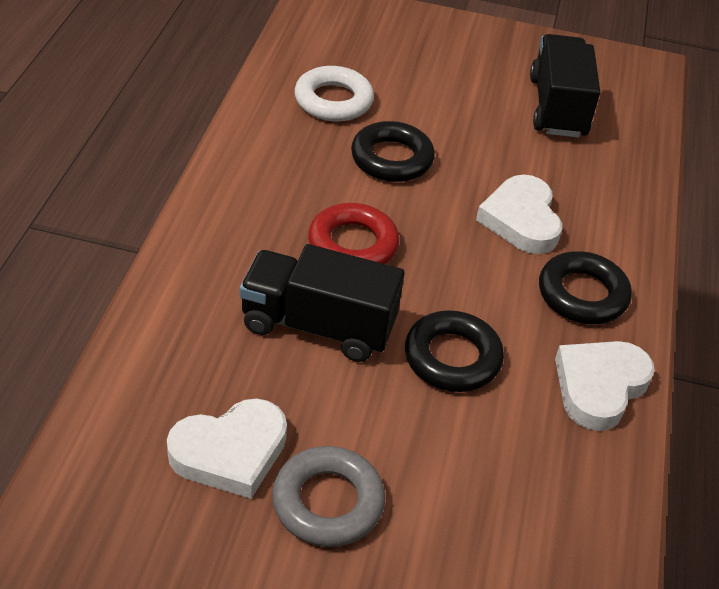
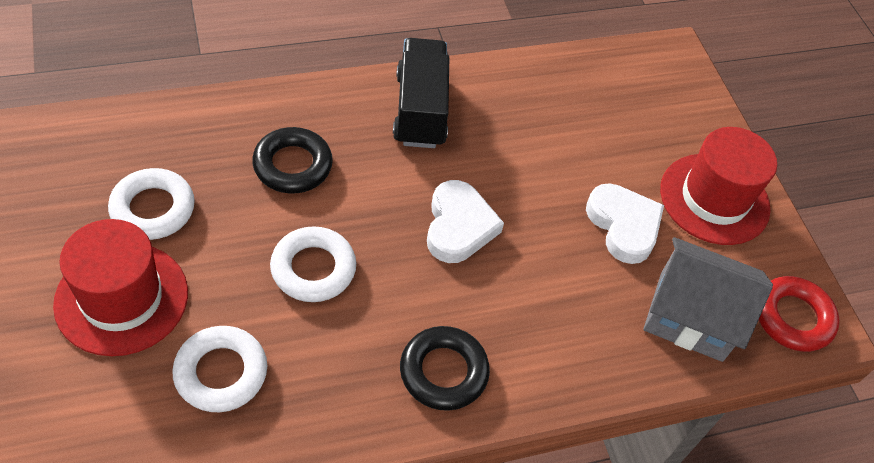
black ring: 3 -> 2
black truck: 2 -> 1
grey house: 0 -> 1
grey ring: 1 -> 0
red hat: 0 -> 2
white heart: 3 -> 2
white ring: 1 -> 3

